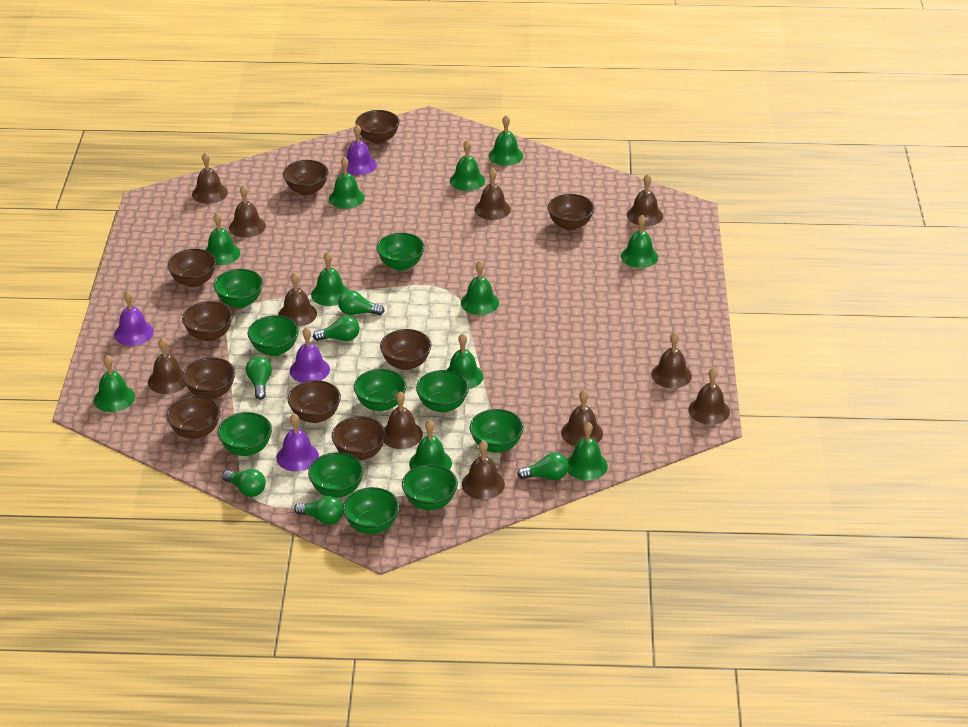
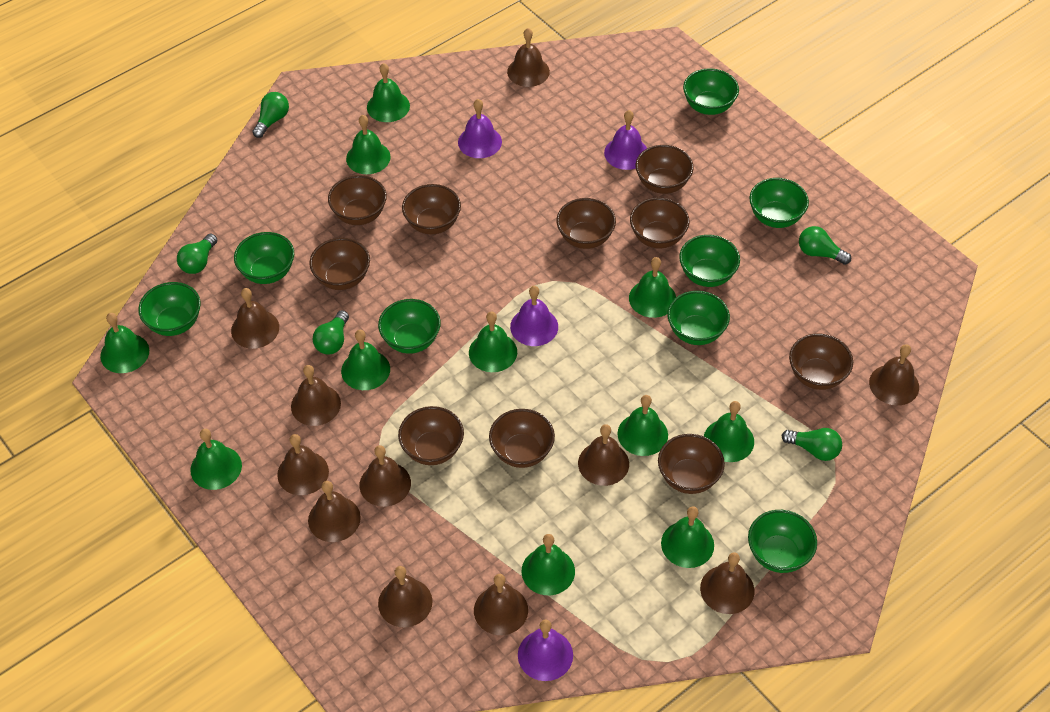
green bowl: 10 -> 8
green light bulb: 6 -> 5

